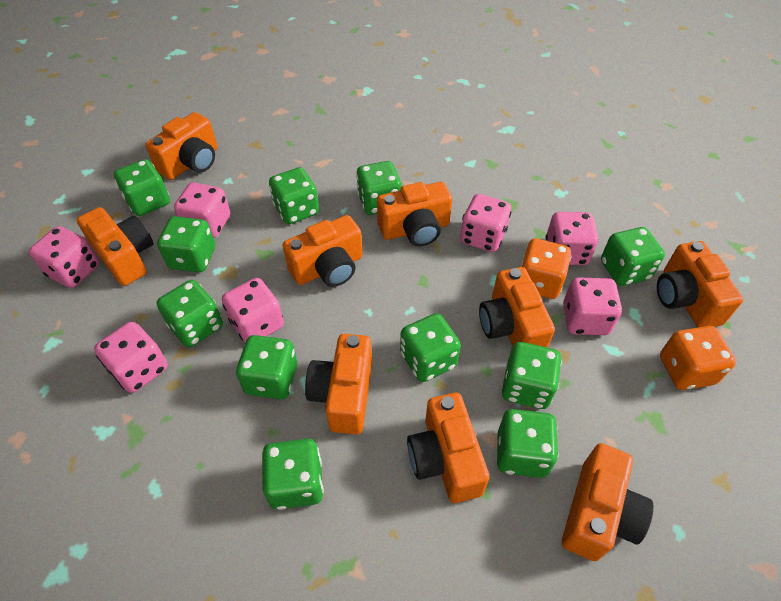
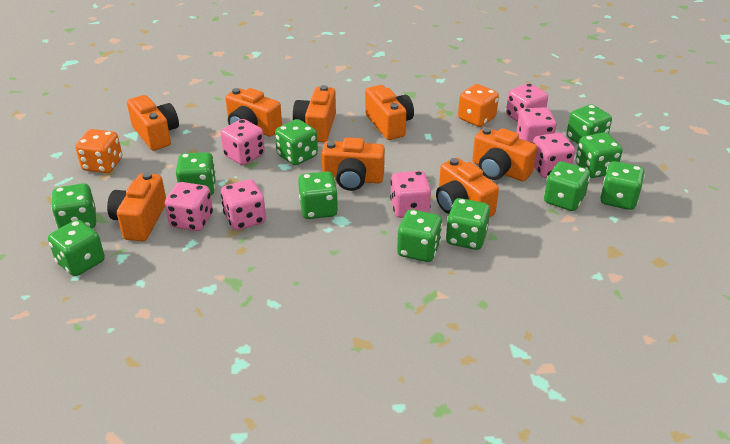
orange camera: 9 -> 8

